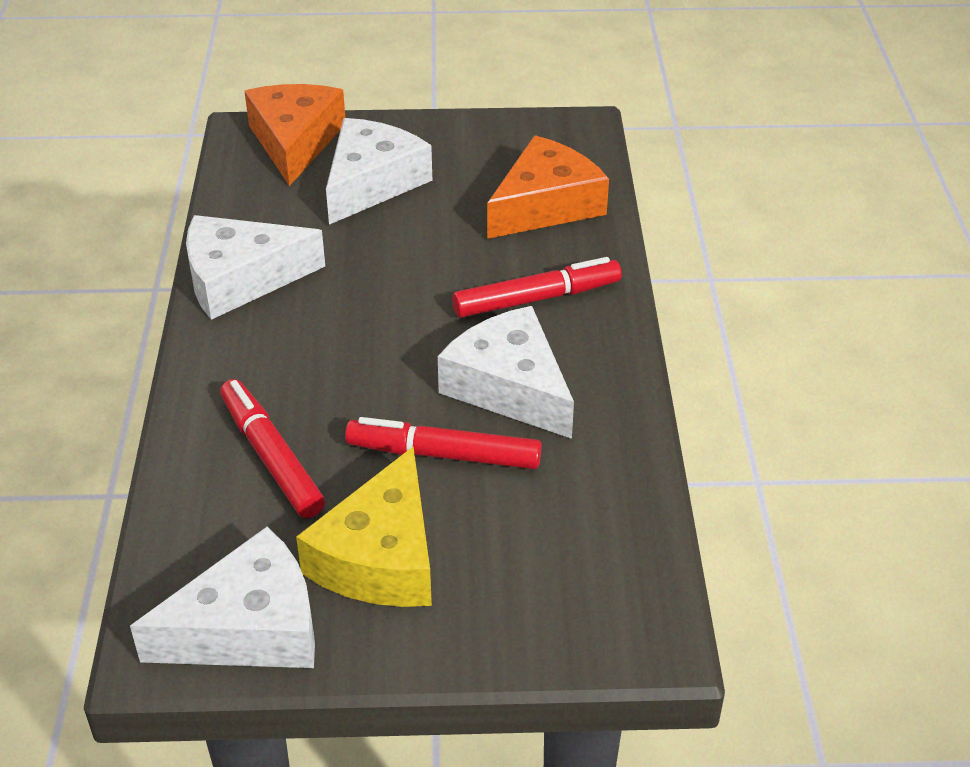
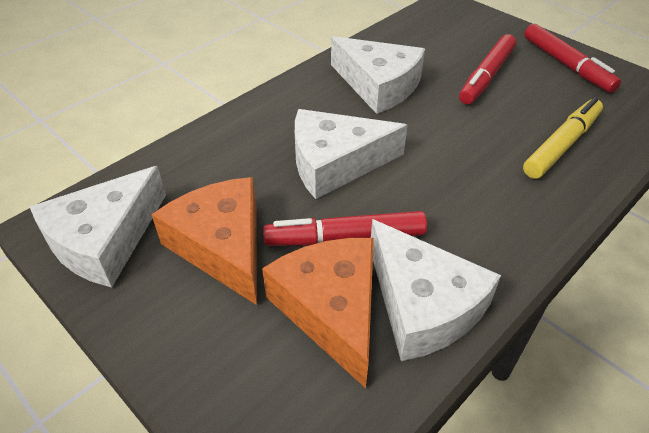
yellow cheese: 1 -> 0
yellow marker: 0 -> 1

